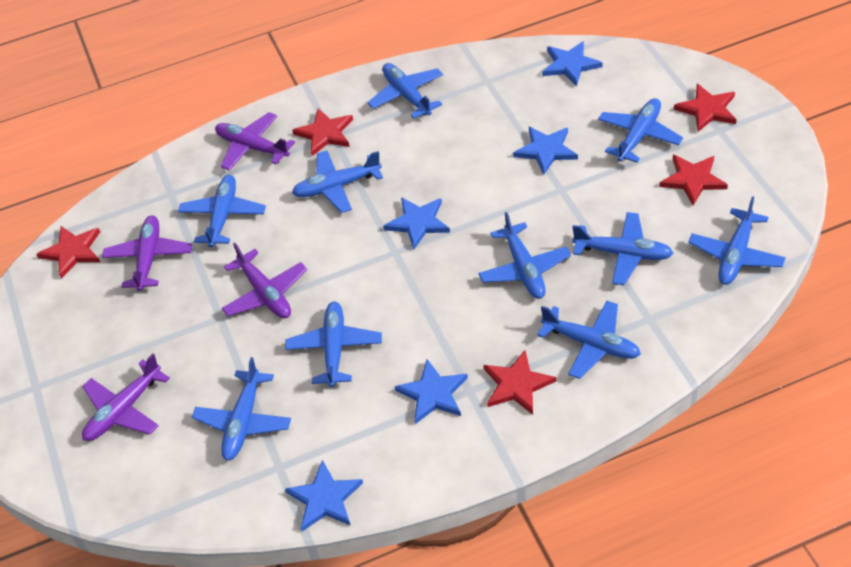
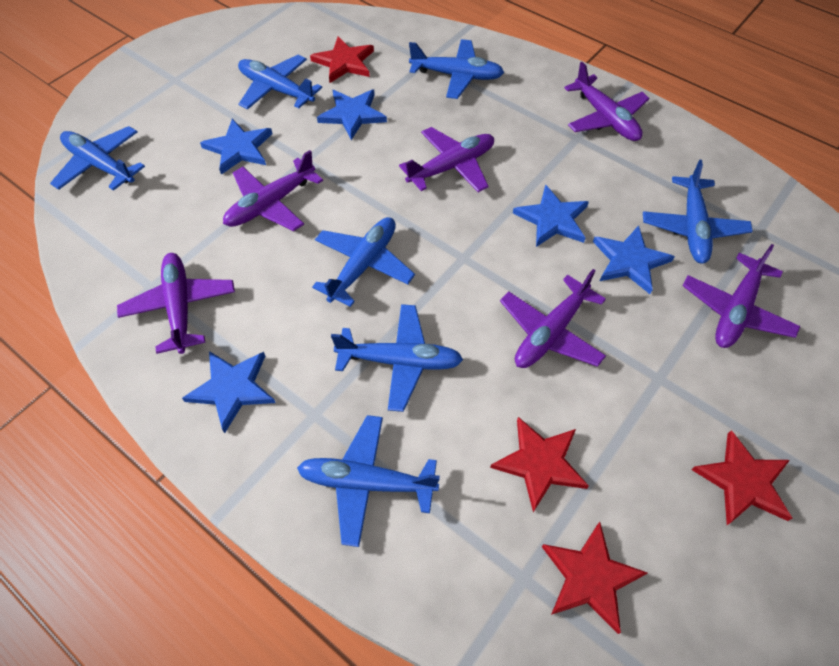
blue plane: 10 -> 7
purple plane: 4 -> 6
red star: 5 -> 4

